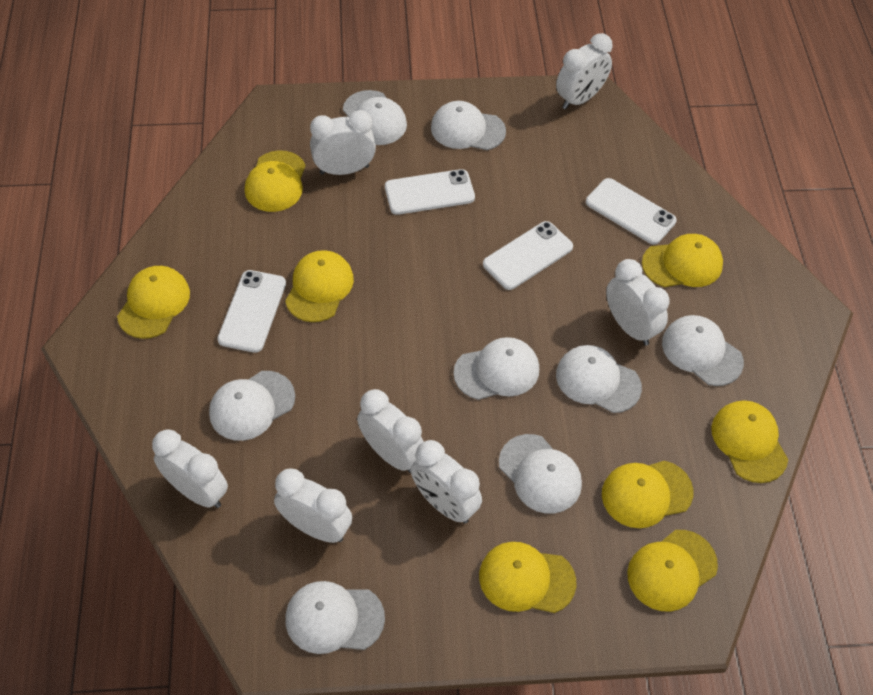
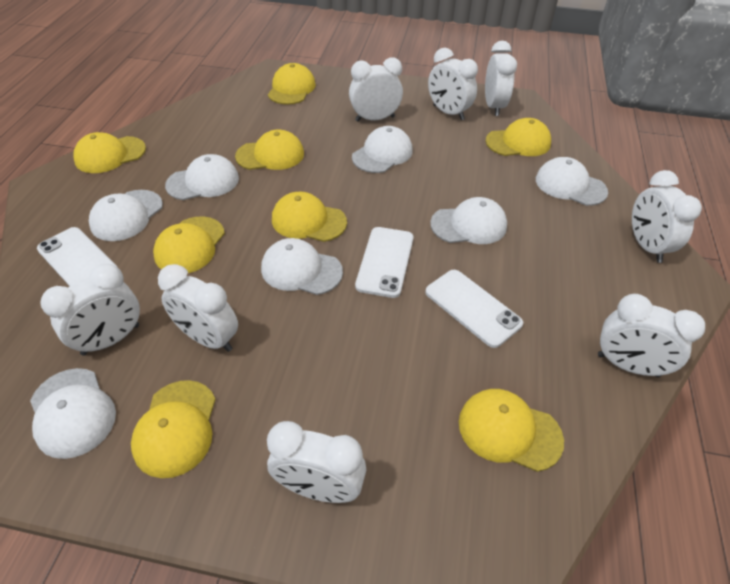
white cap: 8 -> 7
white clock: 7 -> 8
white phone: 4 -> 3

